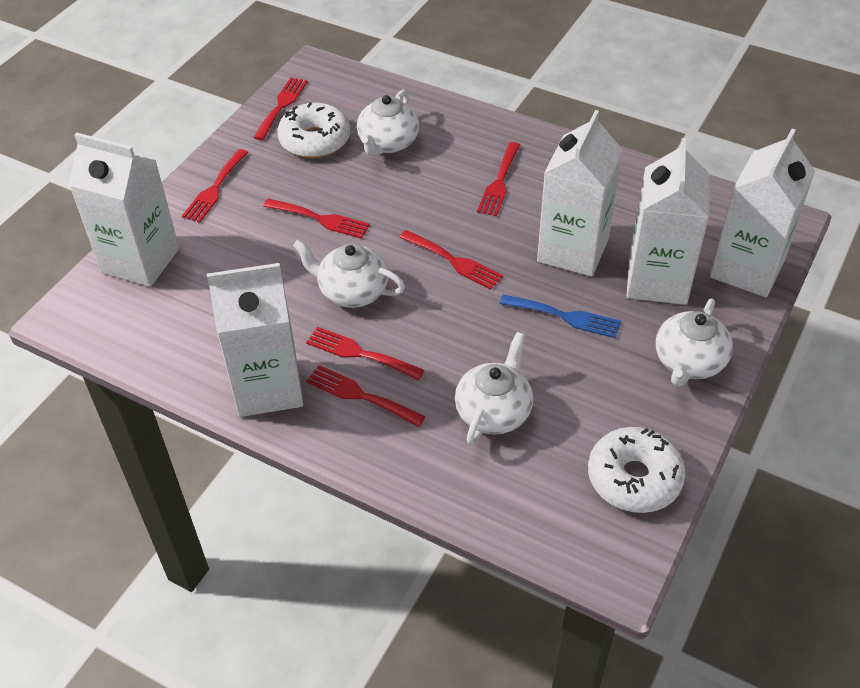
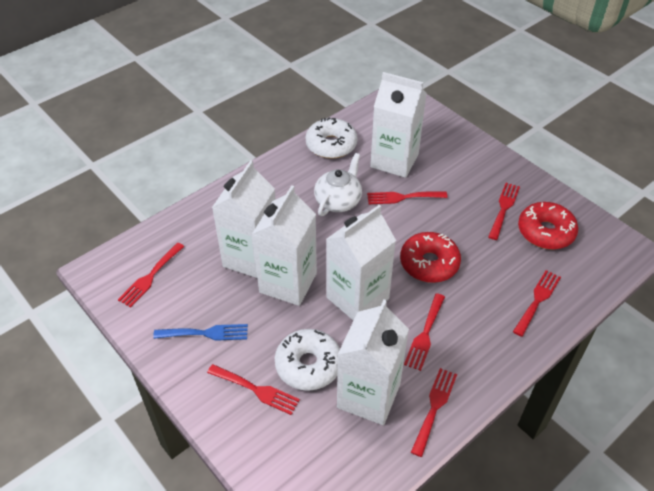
red donut: 0 -> 2
white teapot: 4 -> 1

